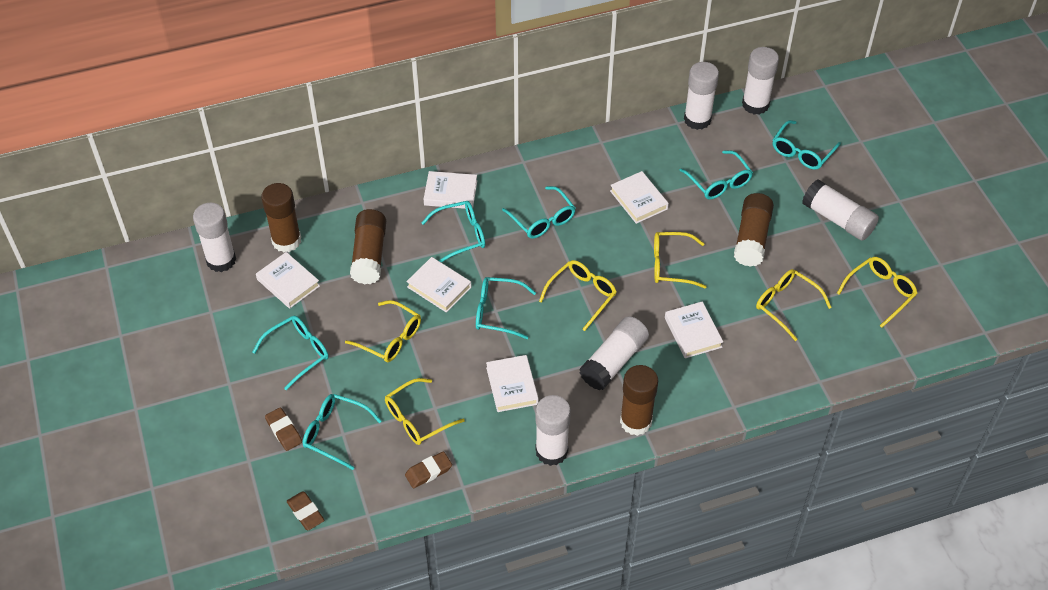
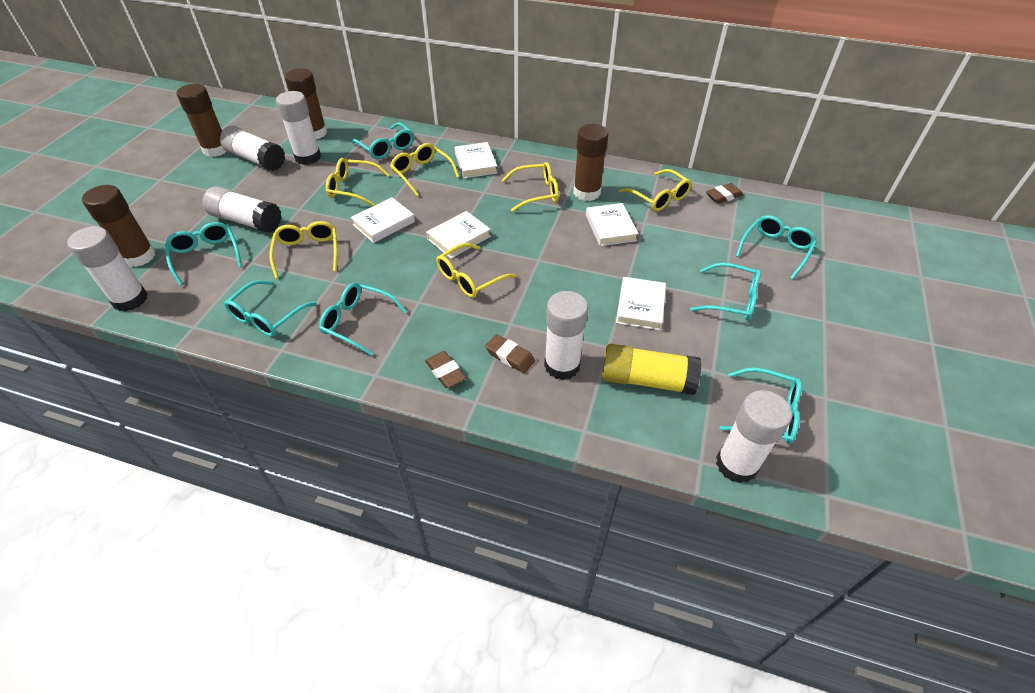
white book: 6 -> 5
yellow glue stick: 0 -> 1

